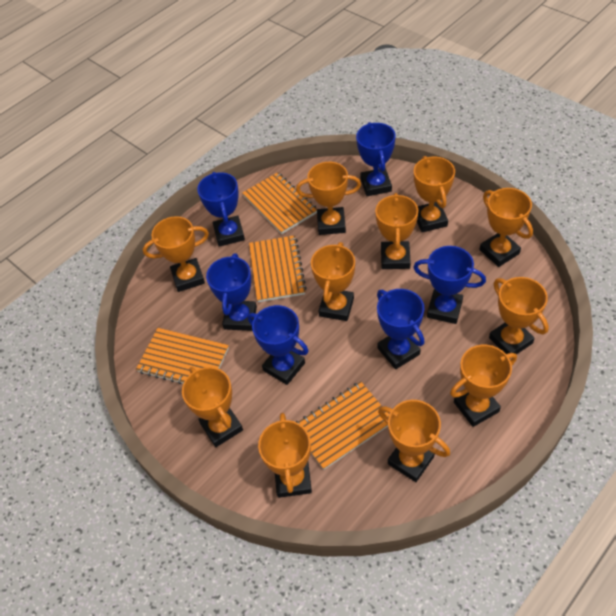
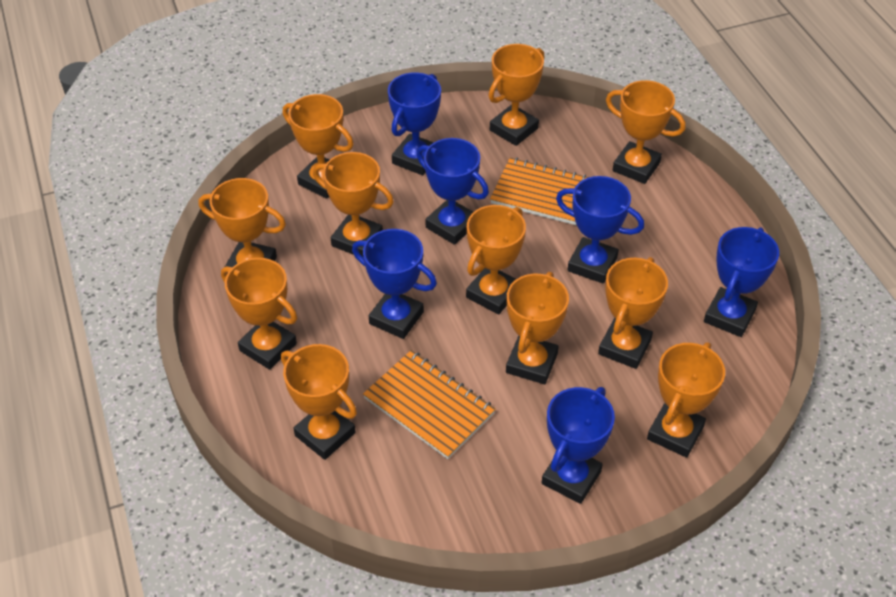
orange notebook: 4 -> 2

